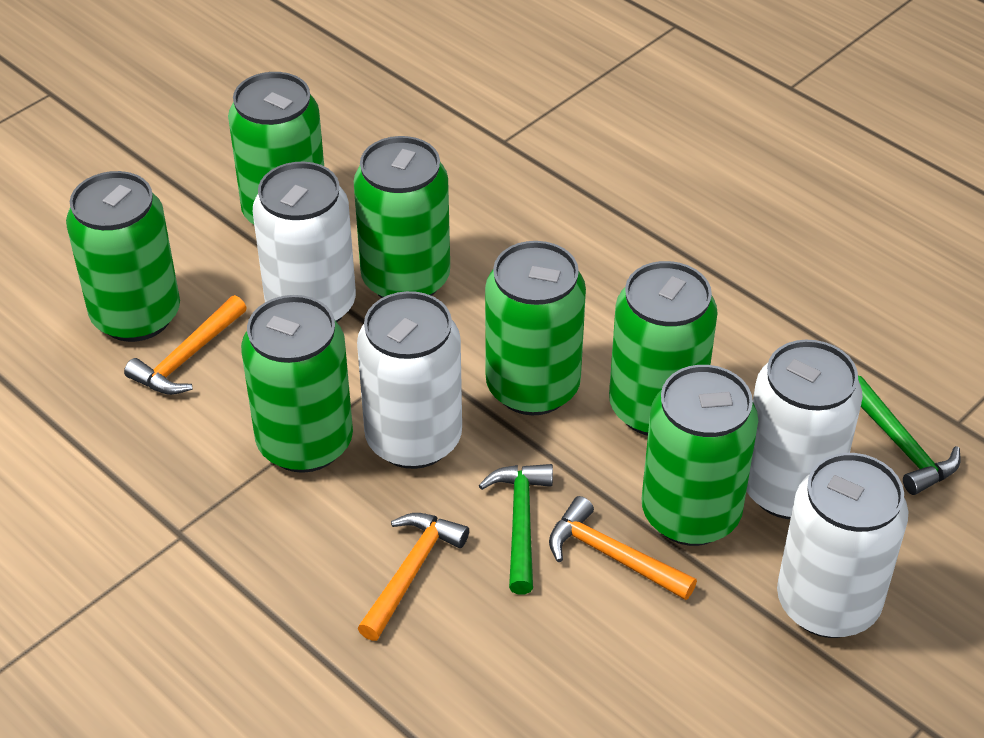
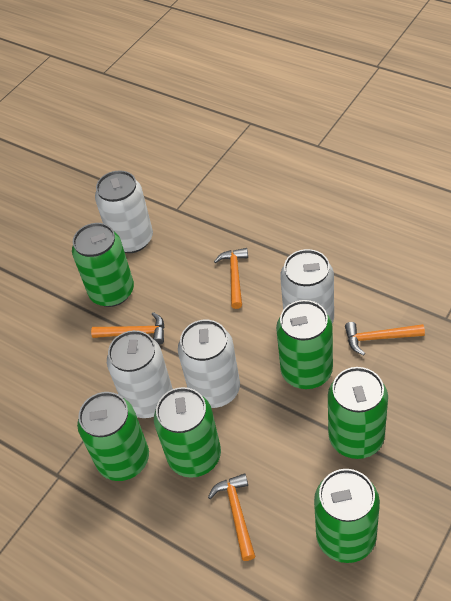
green can: 7 -> 6
green hammer: 2 -> 0
orange hammer: 3 -> 4

